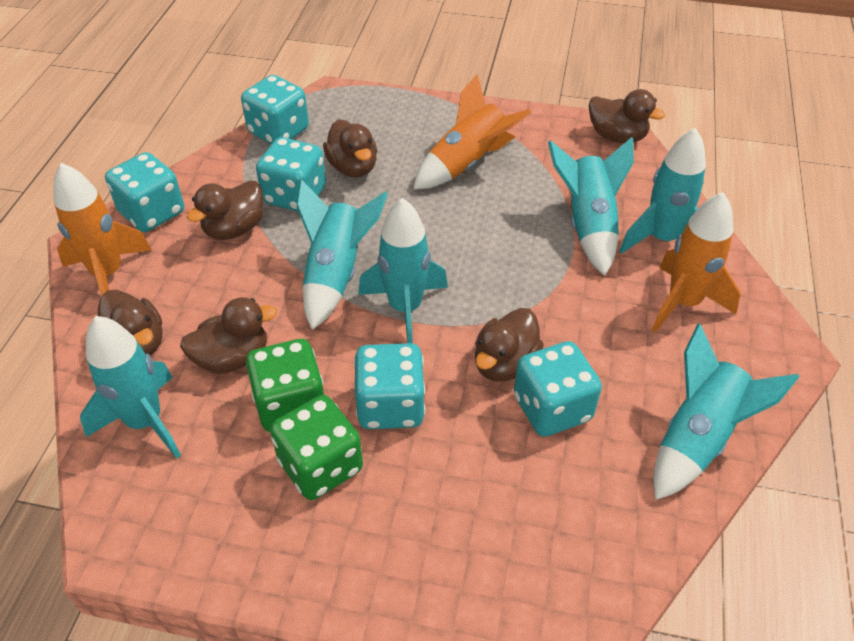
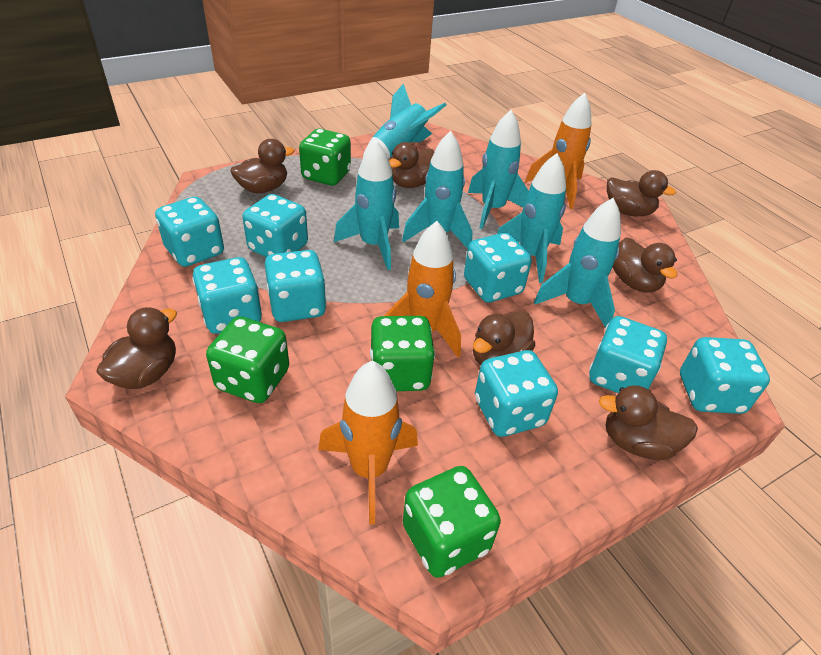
brown duck: 6 -> 7
green dice: 2 -> 4
turquoise dice: 5 -> 8

